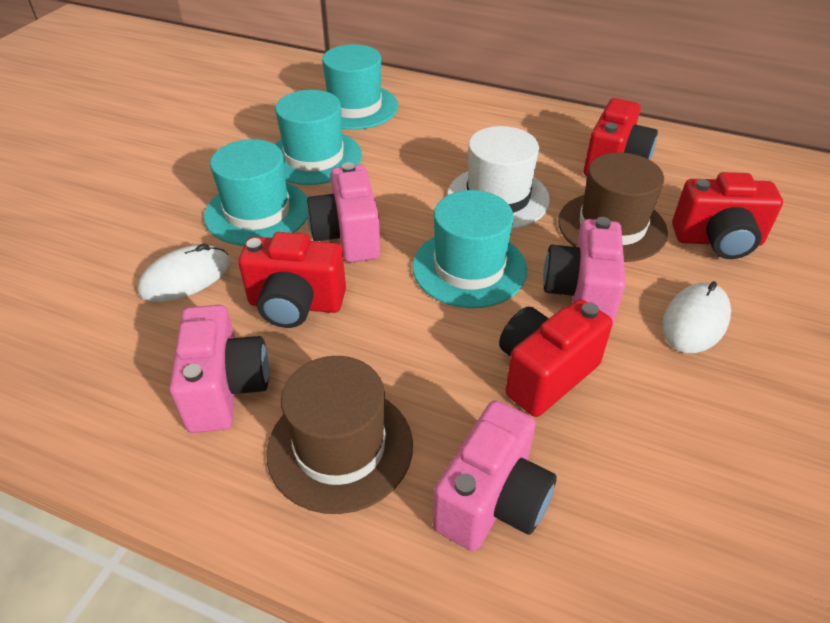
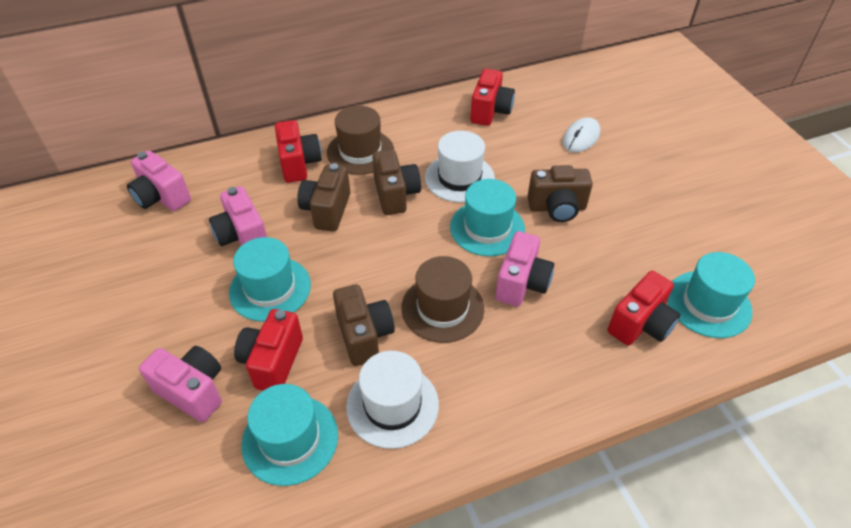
brown camera: 0 -> 4
white hat: 1 -> 2
white mouse: 2 -> 1

